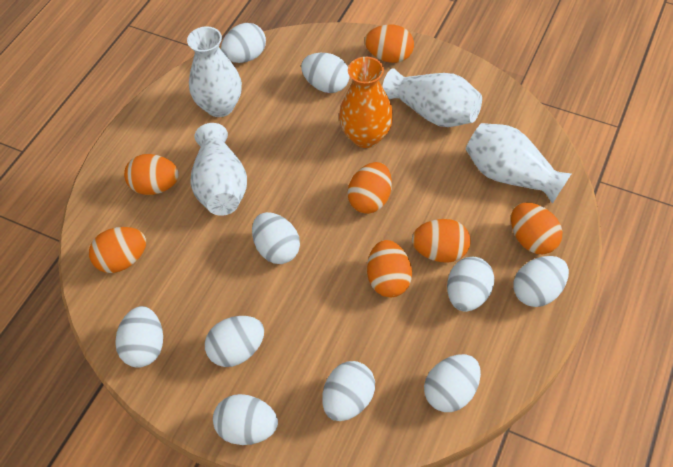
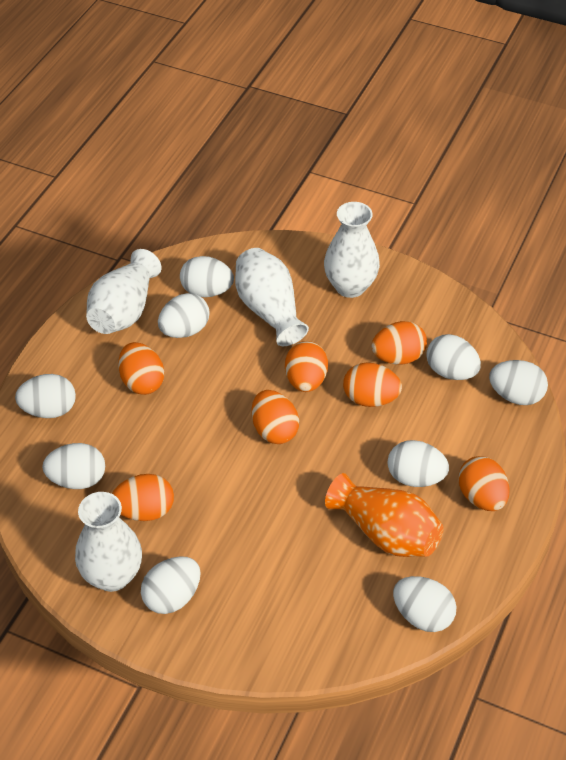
white egg: 10 -> 9

